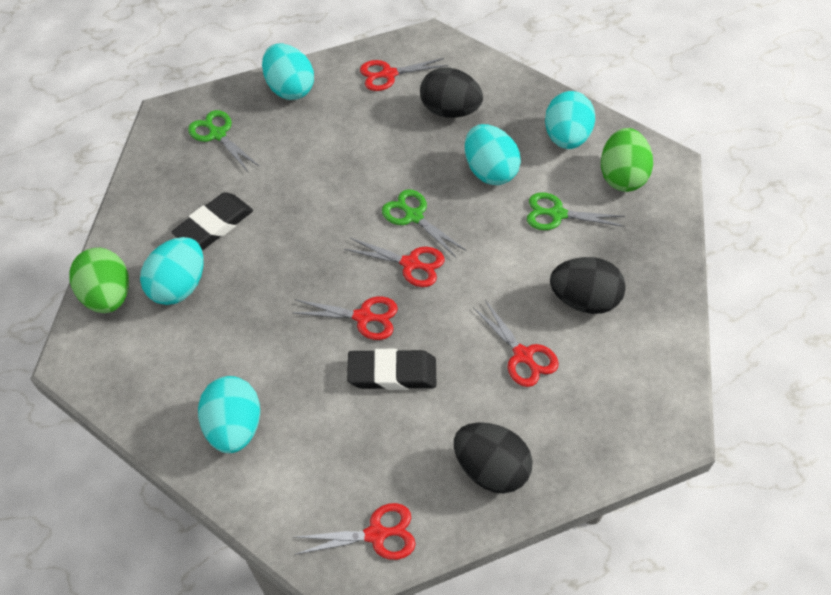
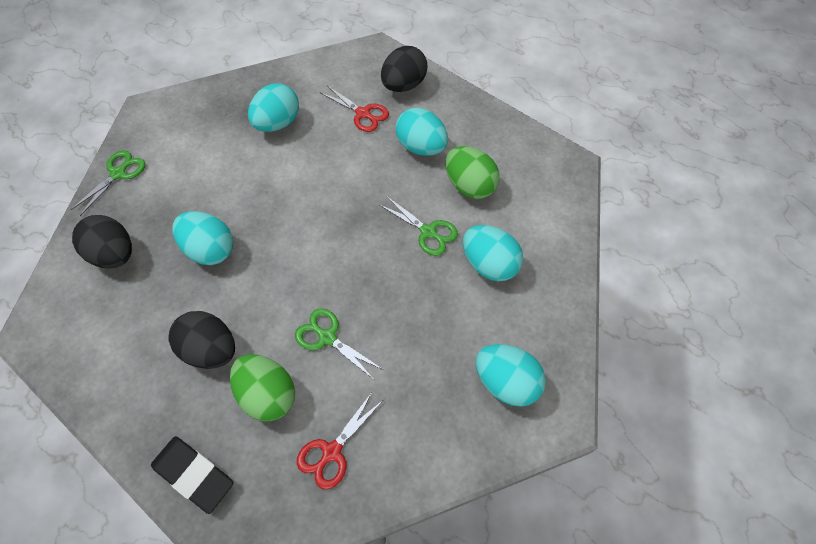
black eraser: 2 -> 1
red scissors: 5 -> 2

